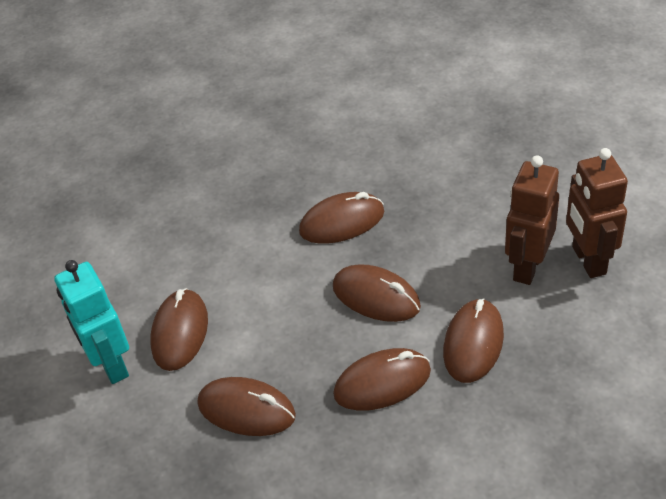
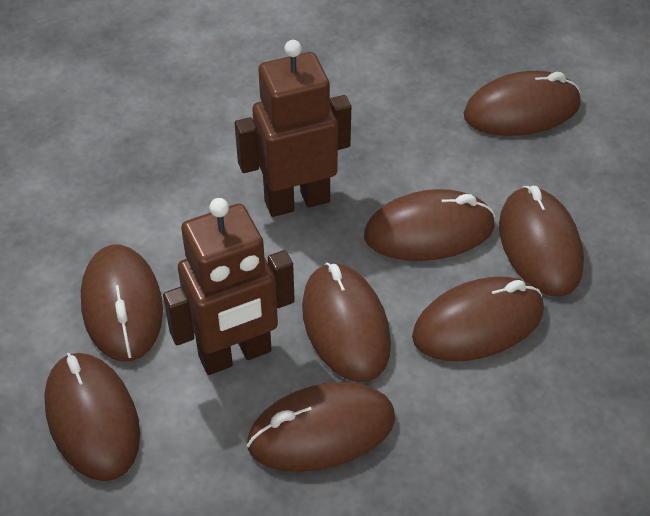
brown mouse: 6 -> 8
turquoise robot: 1 -> 0

